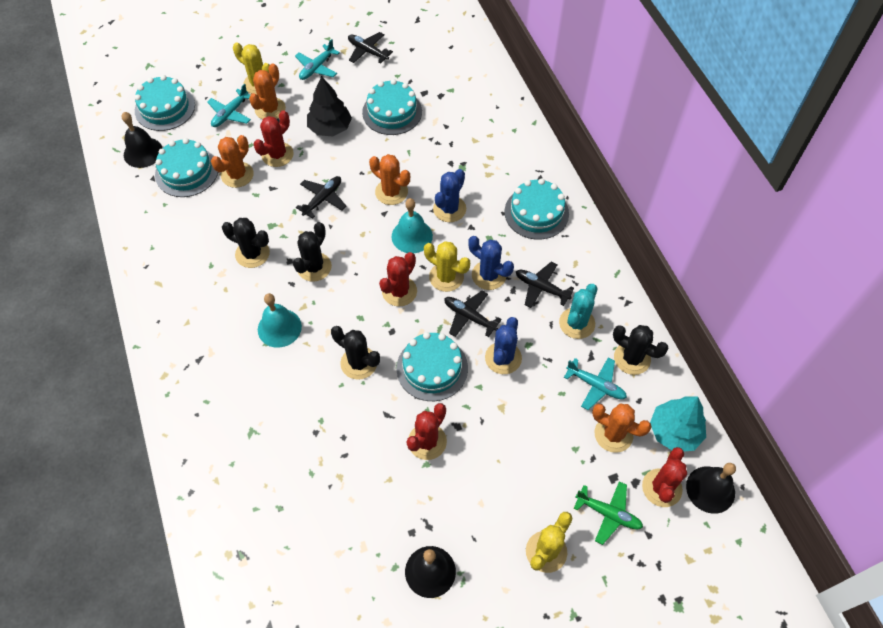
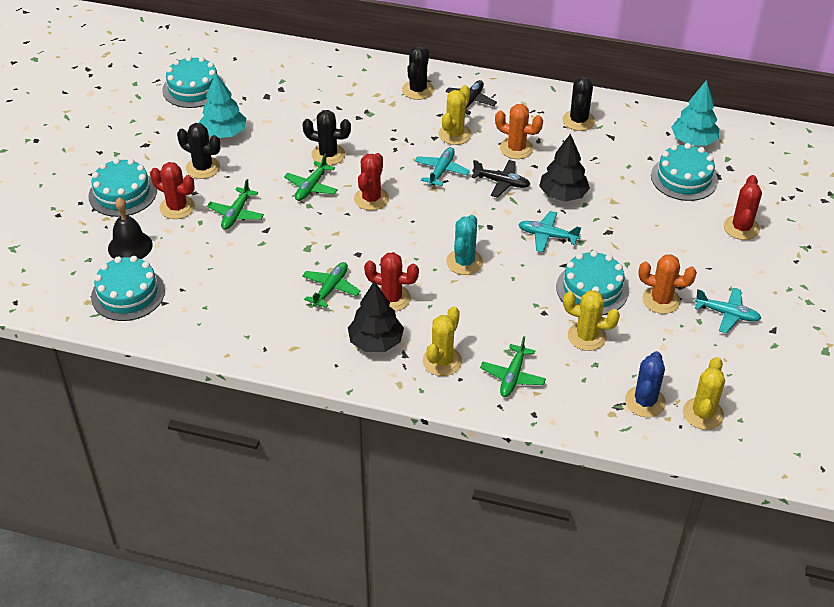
black bell: 3 -> 1
black plane: 4 -> 2
black tree: 1 -> 2
blue cactus: 3 -> 1
green plane: 1 -> 4
orange cactus: 4 -> 2
turquoise bell: 2 -> 0
turquoise tree: 1 -> 2
yellow cactus: 3 -> 4

